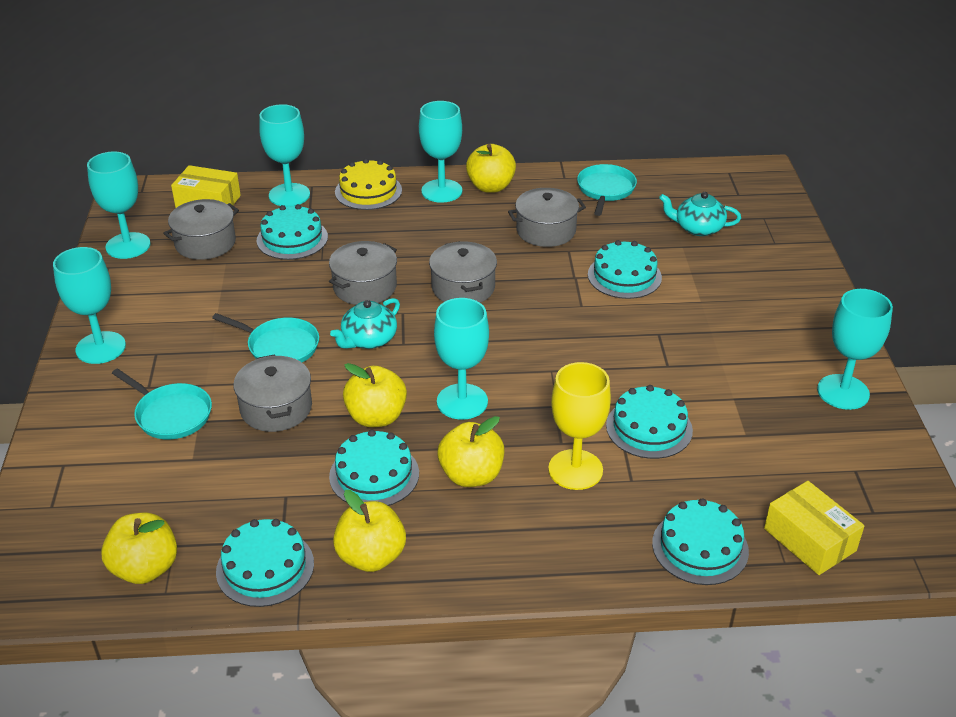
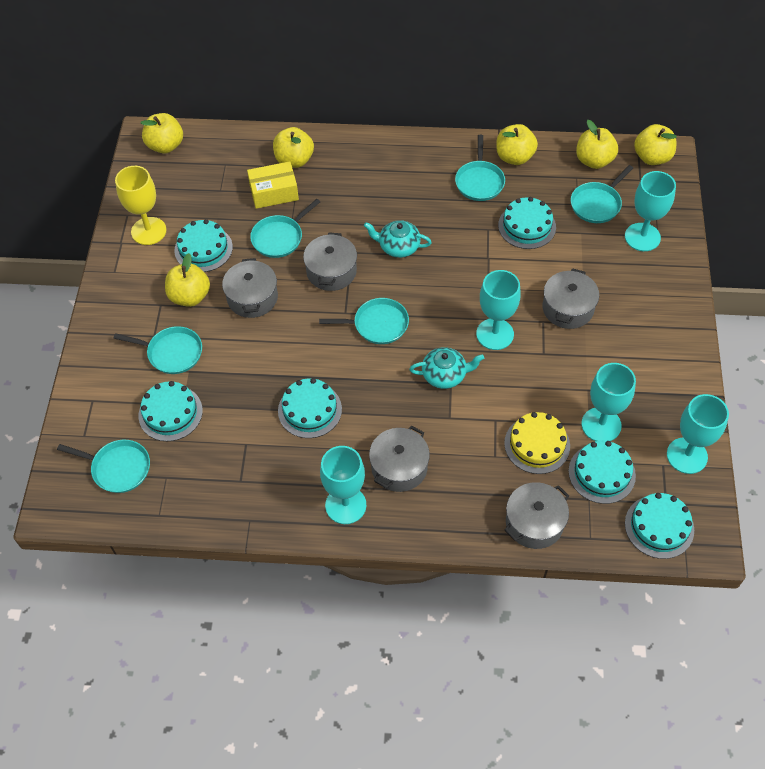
turquoise goblet: 6 -> 5
turquoise pan: 3 -> 6
yellow apple: 5 -> 6
yellow box: 2 -> 1

